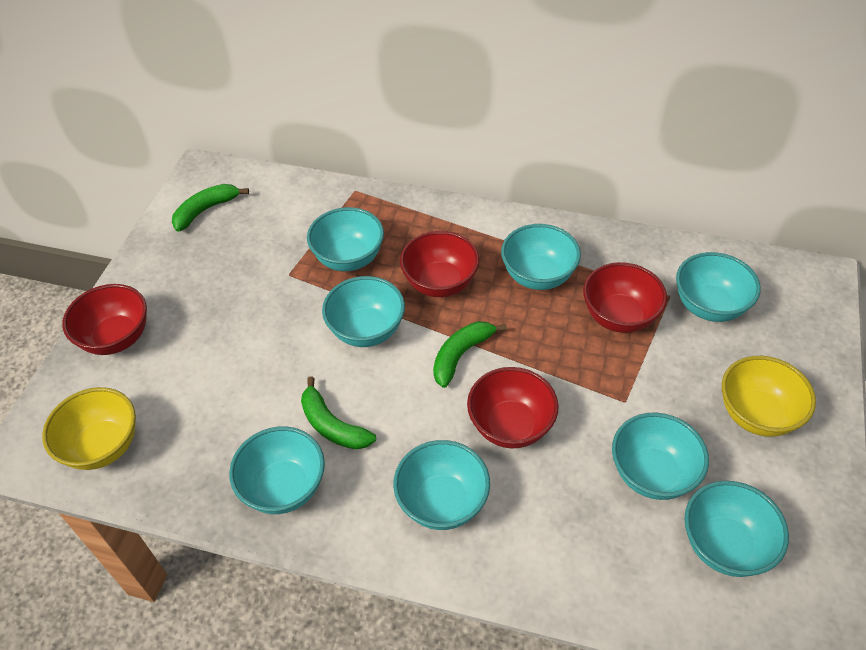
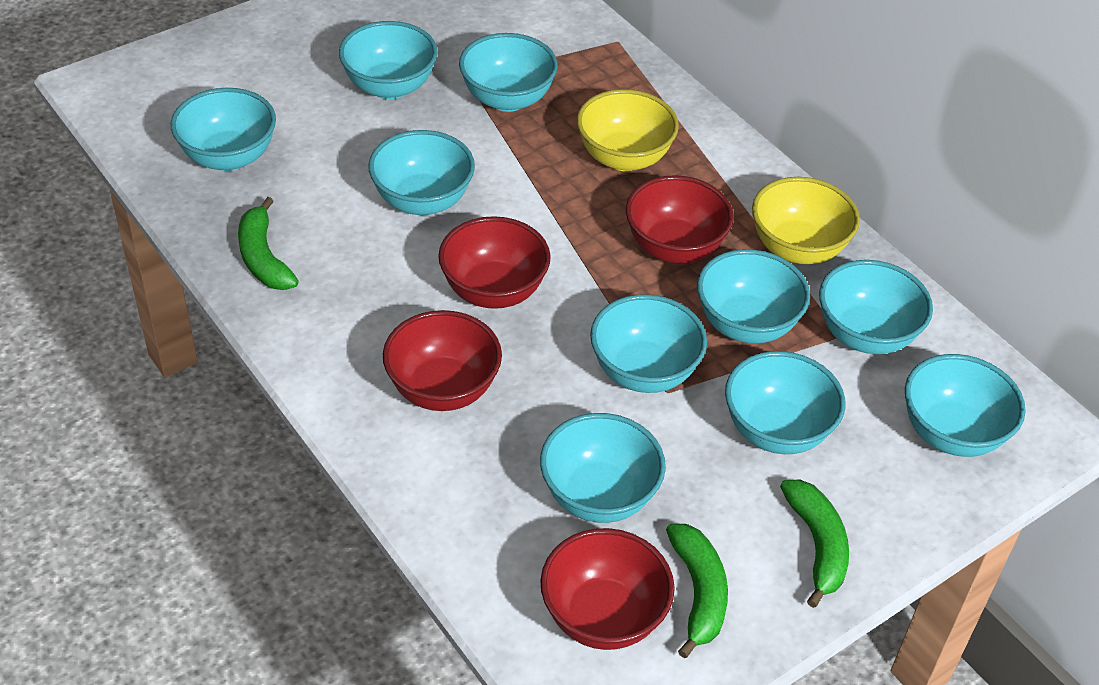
turquoise bowl: 8 -> 10

